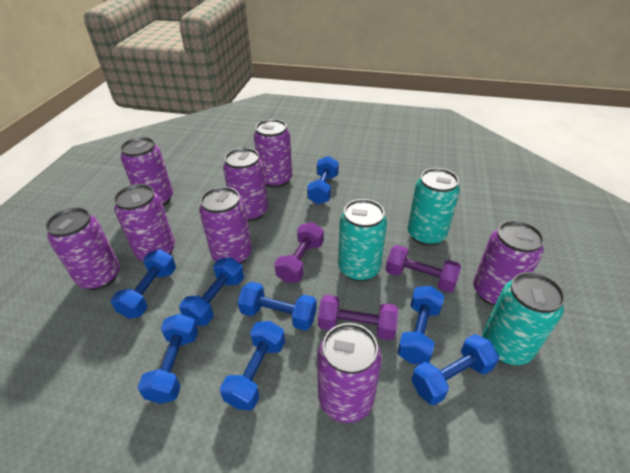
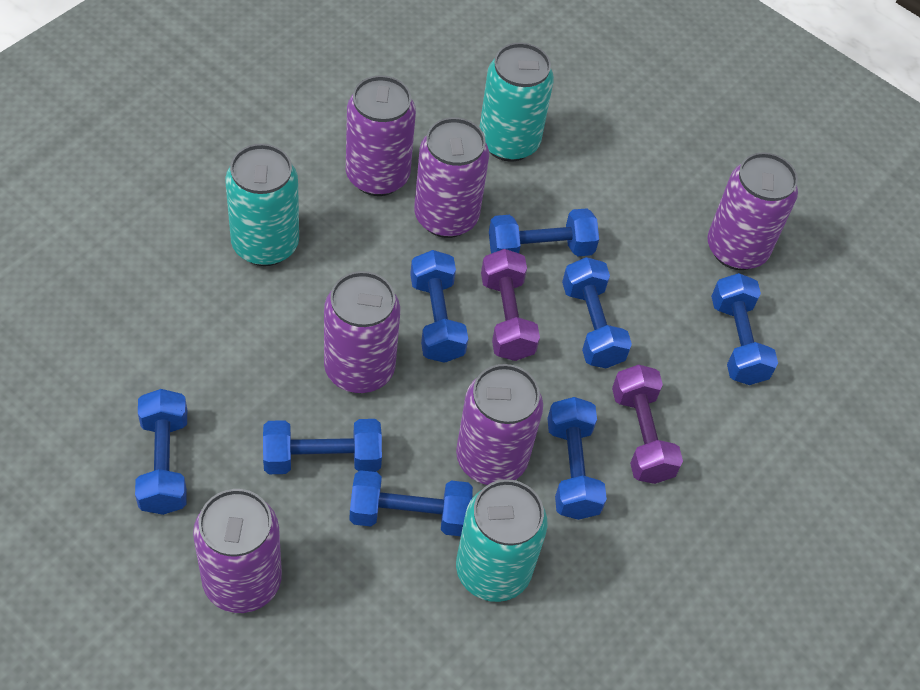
purple can: 8 -> 6
purple dumbbell: 3 -> 2

